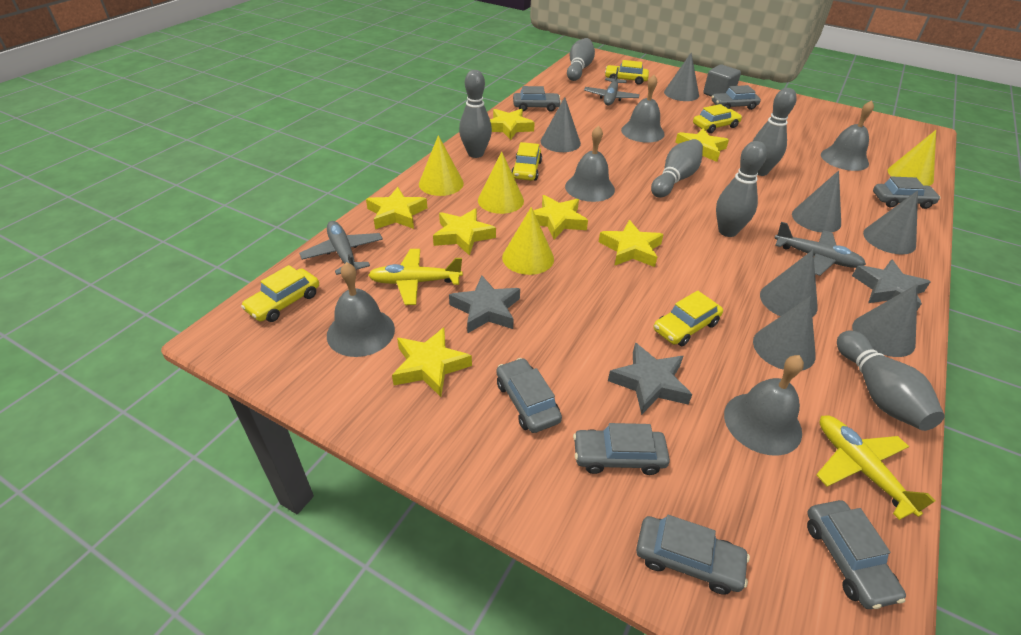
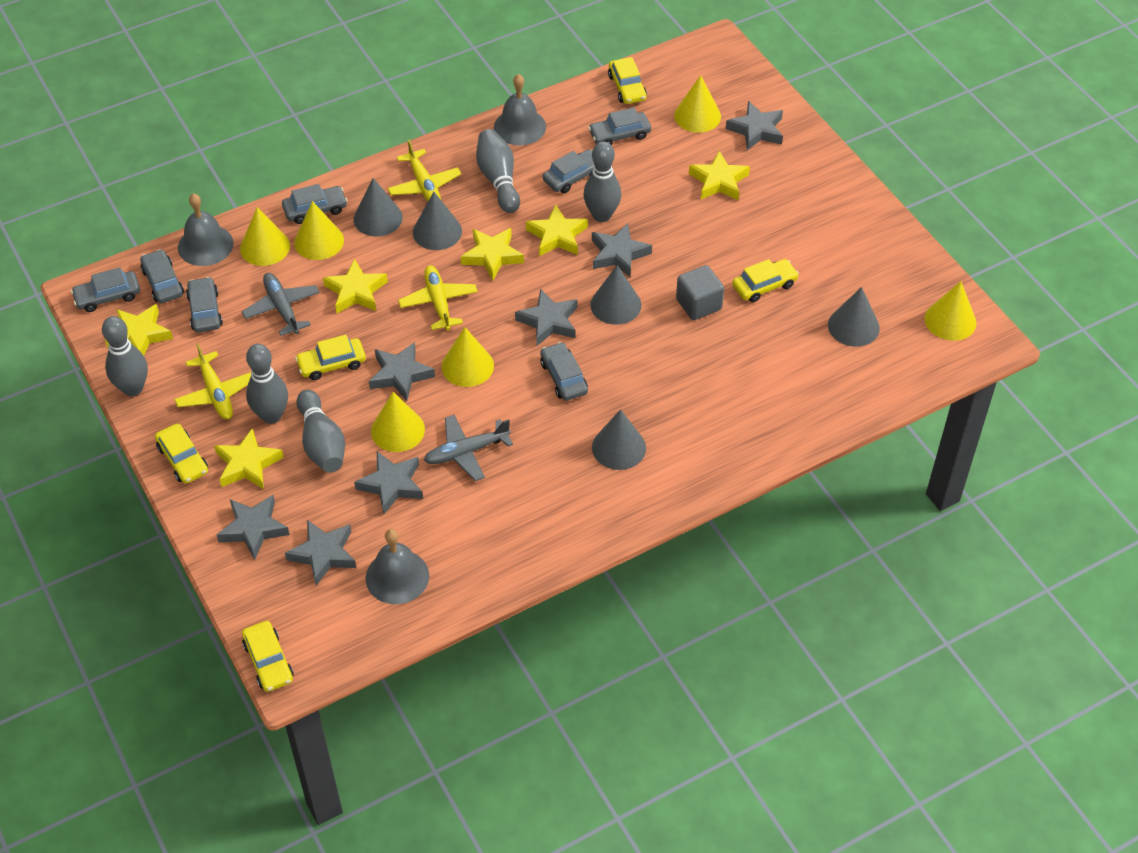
grey bell: 5 -> 3
grey bowling pin: 6 -> 5
grey cone: 7 -> 5
grey plane: 3 -> 2
grey star: 3 -> 7
yellow cone: 4 -> 6
yellow plane: 2 -> 3
yellow star: 7 -> 6

